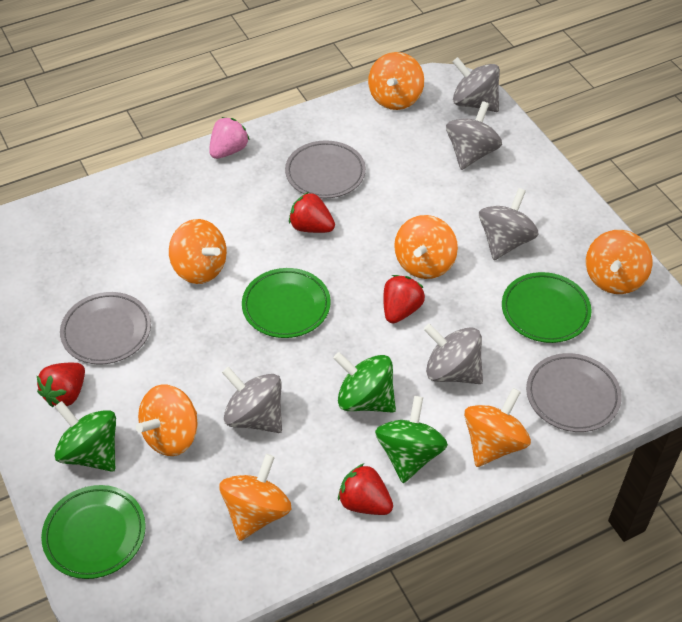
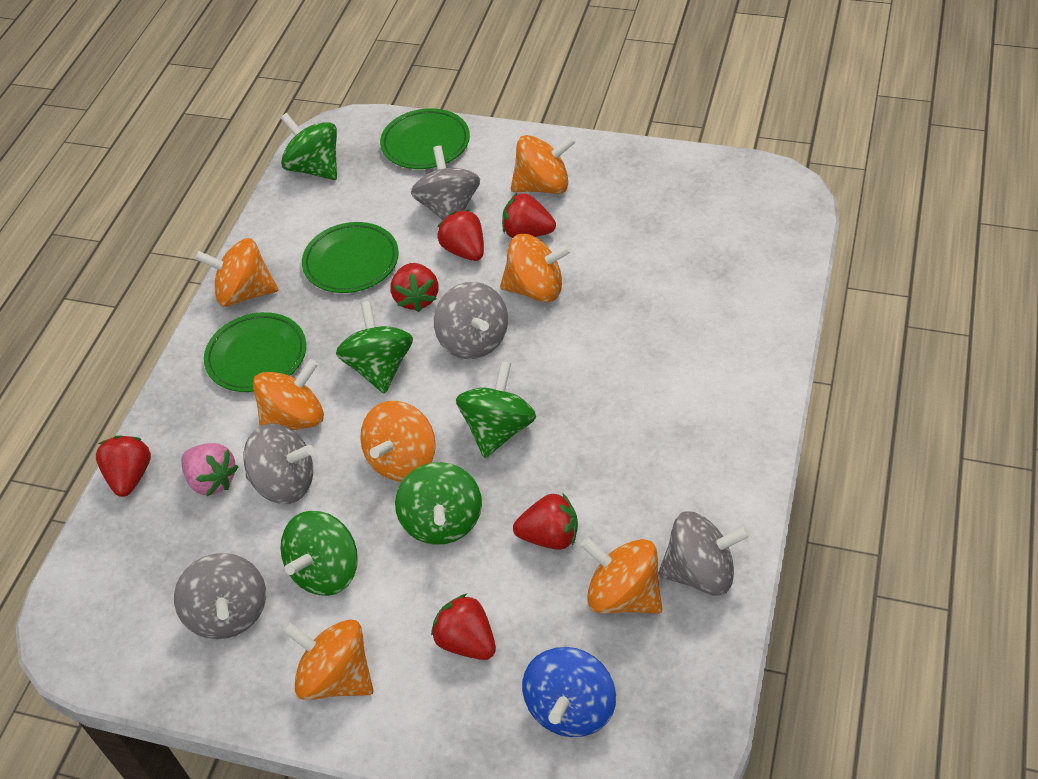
blue spinning top: 0 -> 1
green spinning top: 3 -> 5
grey plate: 3 -> 0
red strawberry: 4 -> 6

